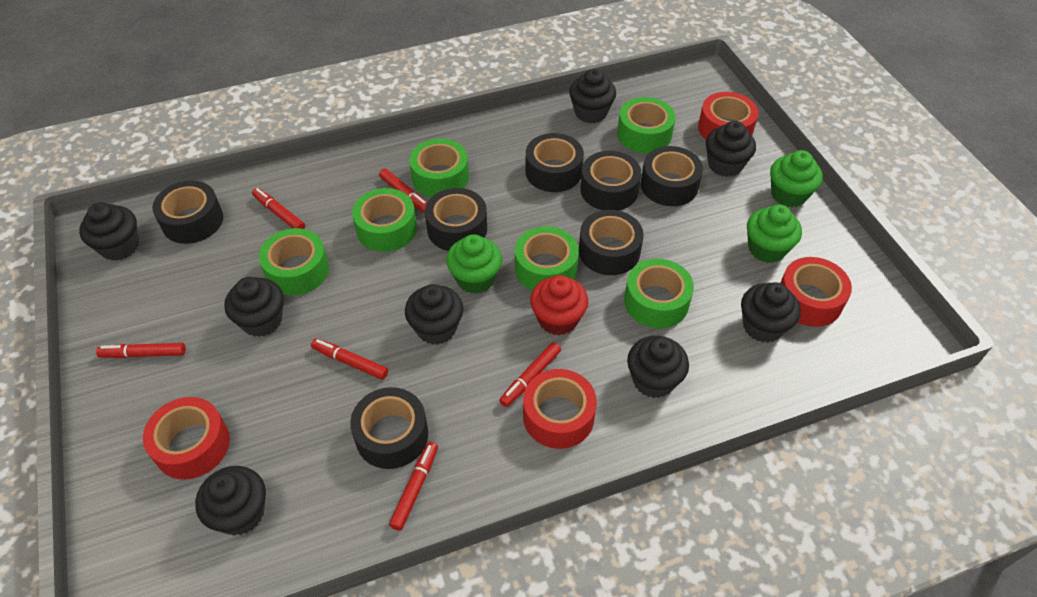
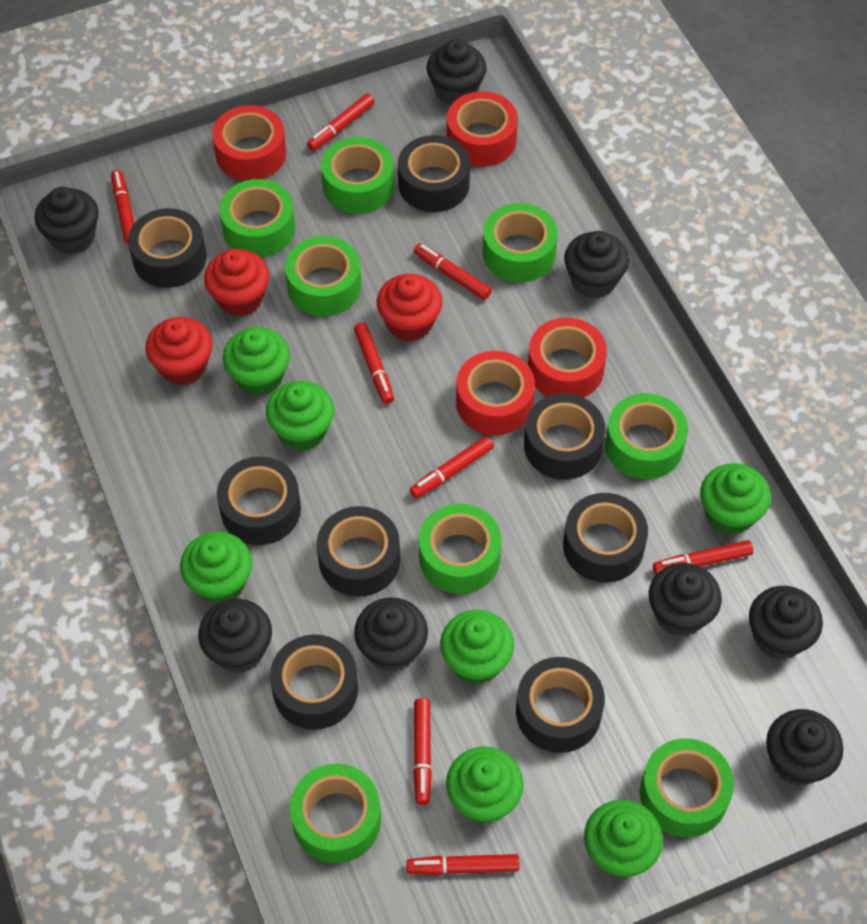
black tape: 7 -> 8
green cupcake: 3 -> 7
green tape: 6 -> 8
red cupcake: 1 -> 3
red marker: 6 -> 8

